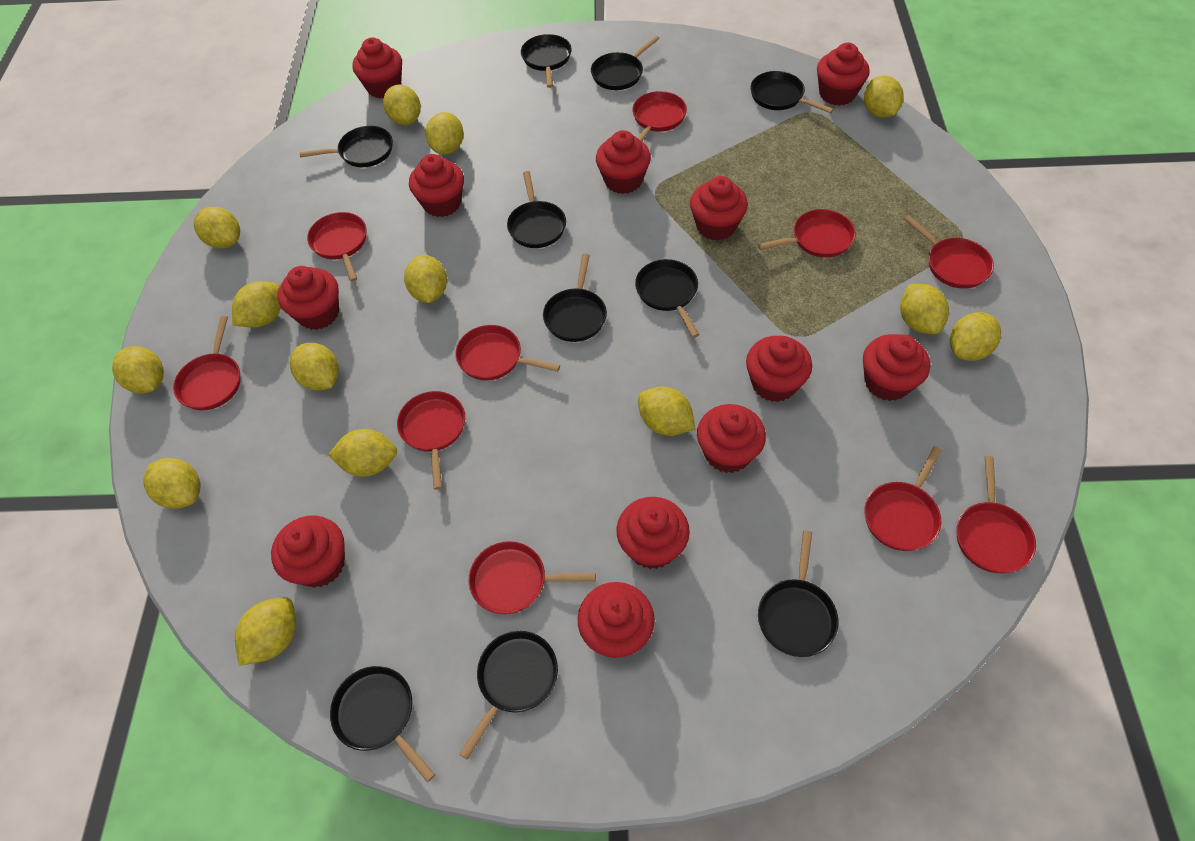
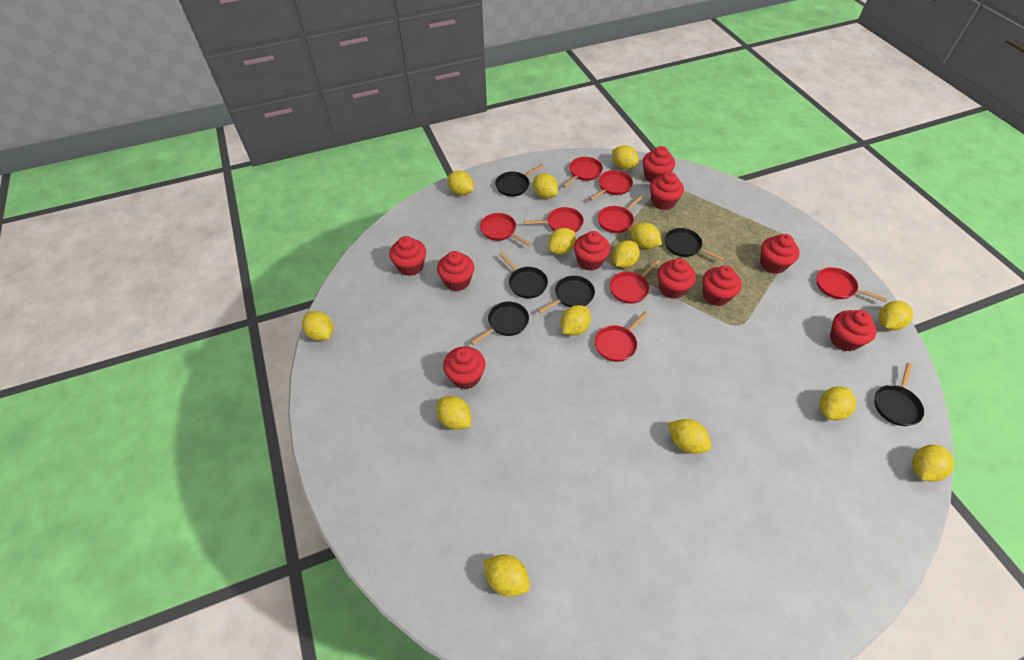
black pan: 10 -> 6
red cupcake: 12 -> 10
red pan: 10 -> 8

